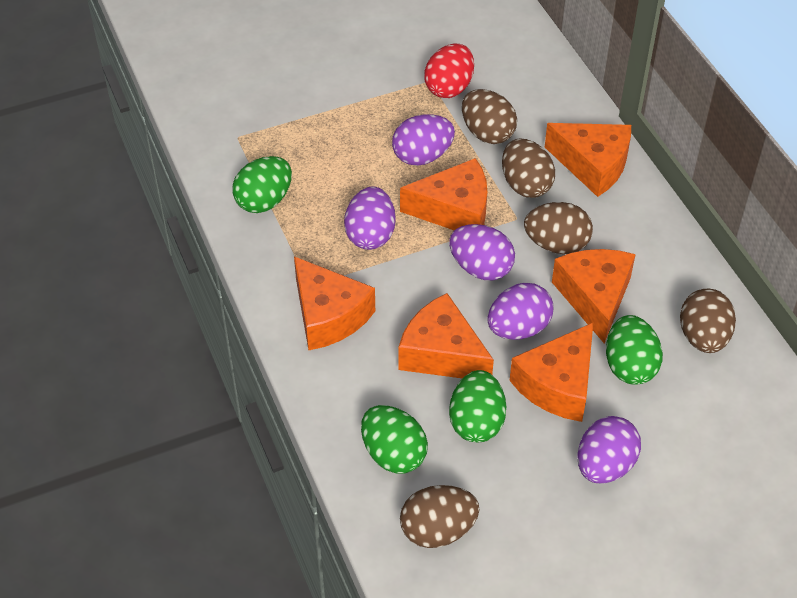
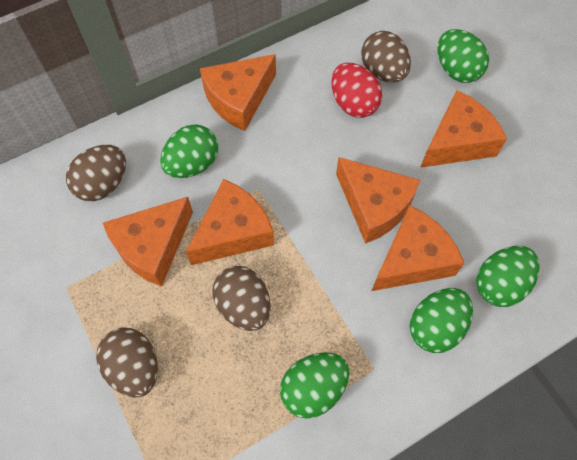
brown egg: 5 -> 4
green egg: 4 -> 5
purple egg: 5 -> 0

